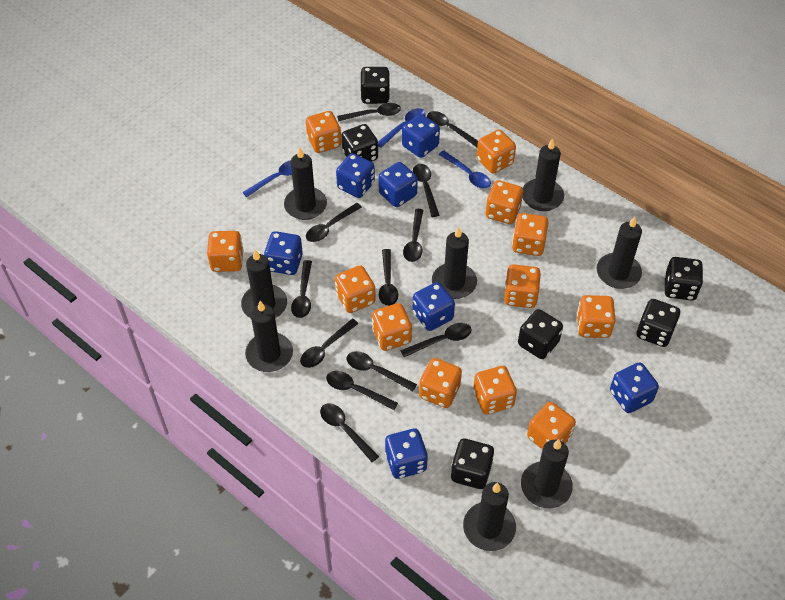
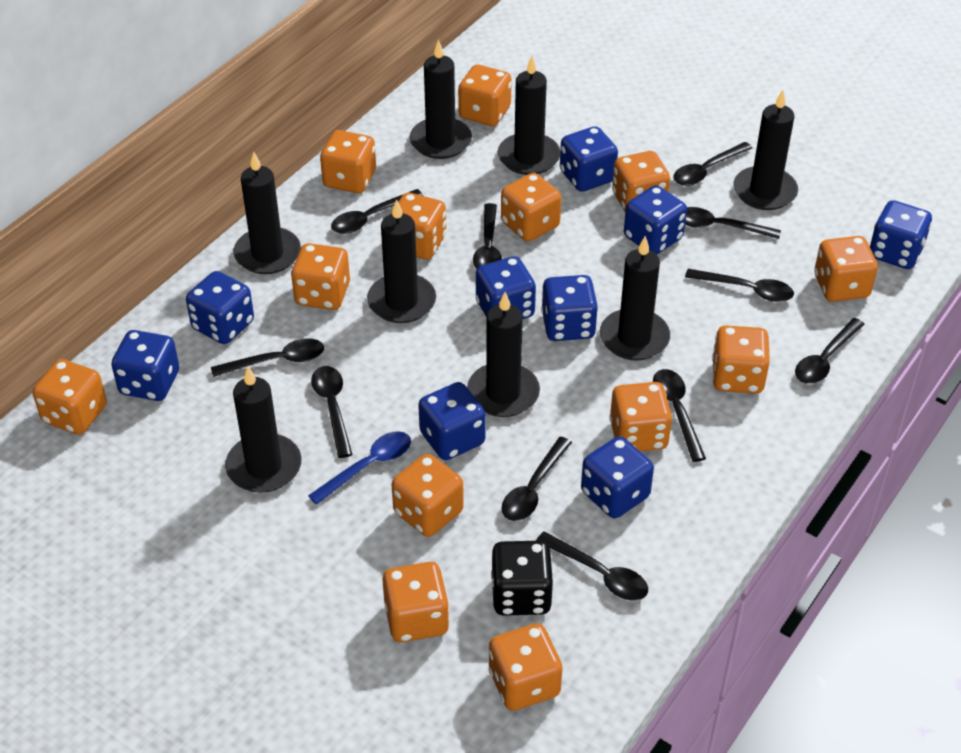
black dice: 6 -> 1
black spoon: 12 -> 11
blue dice: 7 -> 9
blue spoon: 3 -> 1
orange dice: 12 -> 13

